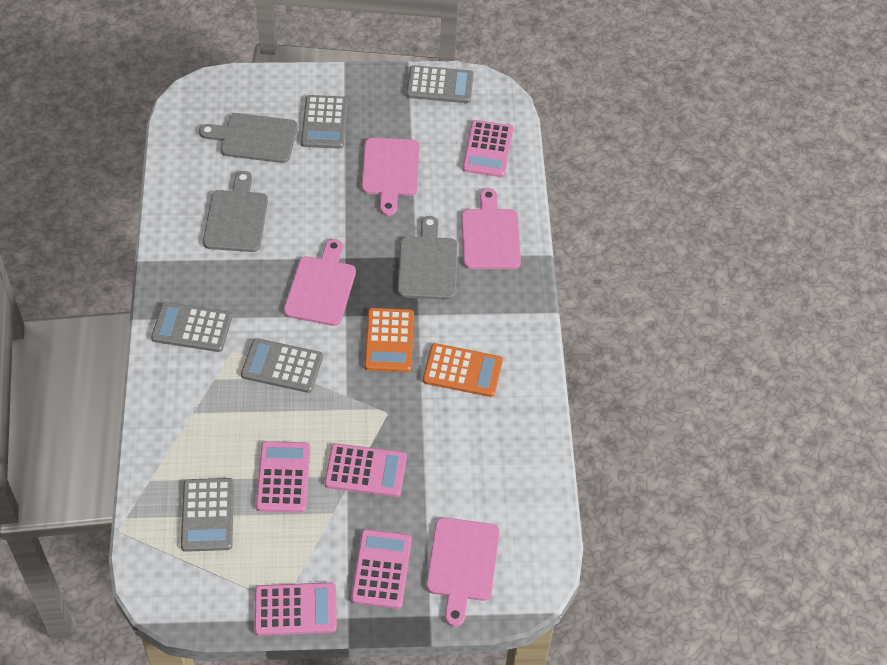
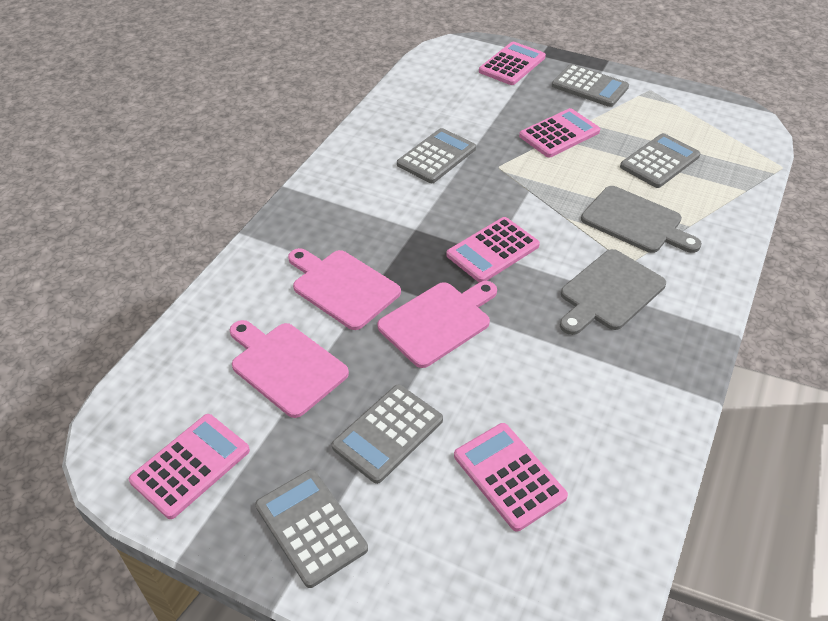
grey cutting board: 3 -> 2
orange calculator: 2 -> 0
pink cutting board: 4 -> 3

